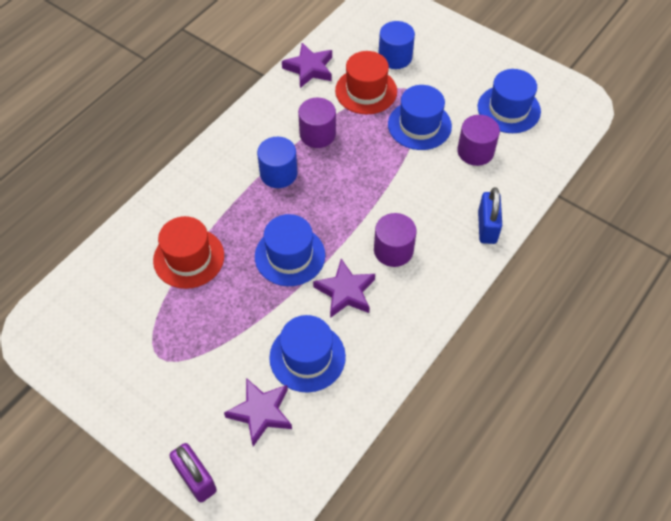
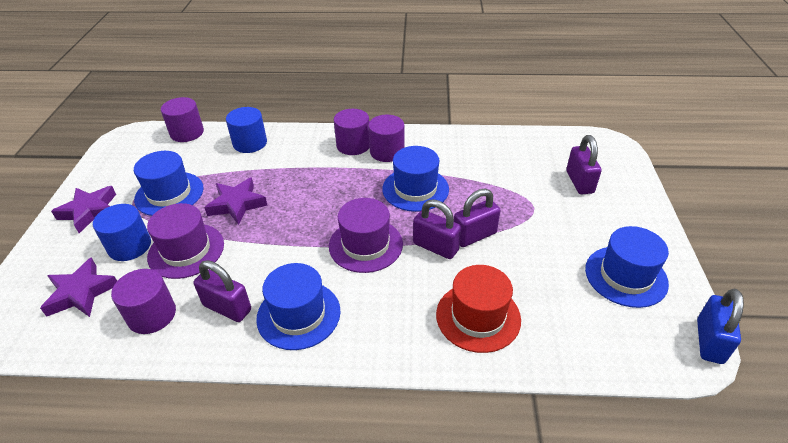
purple cylinder: 3 -> 4
purple hat: 0 -> 2
purple padlock: 1 -> 4
red hat: 2 -> 1

